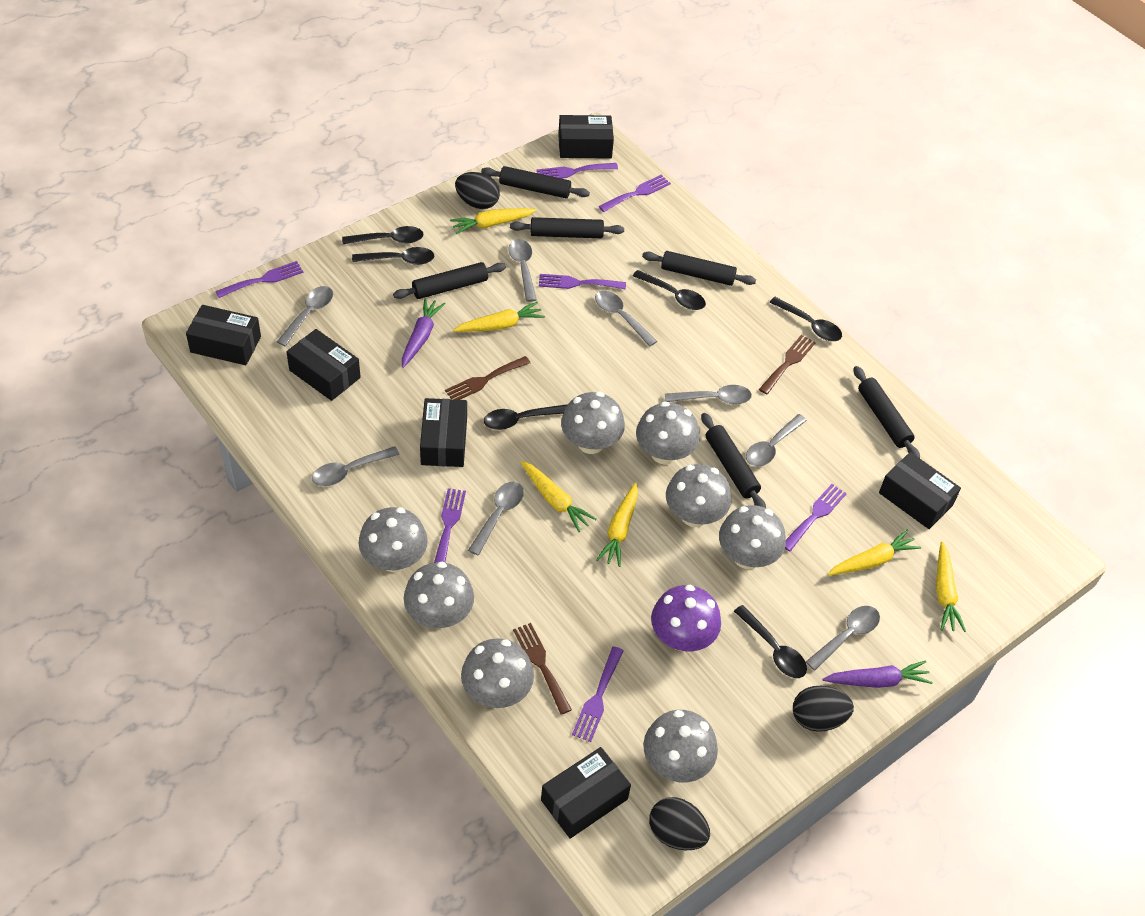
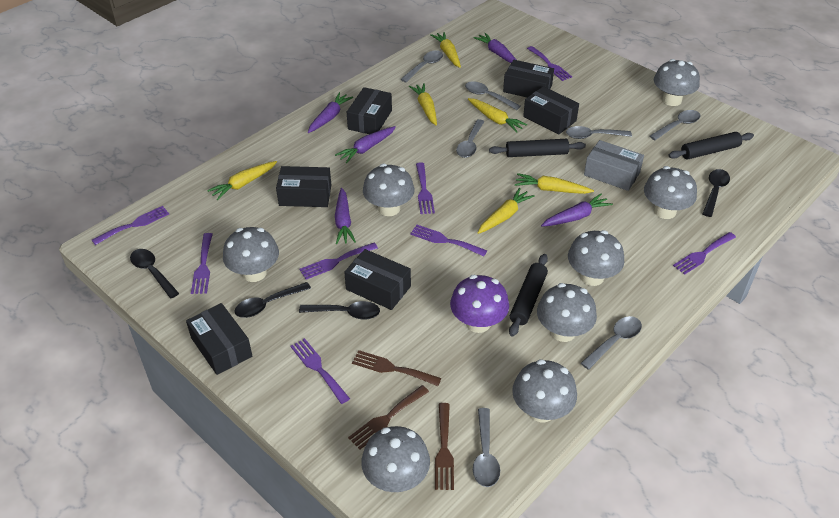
black egg: 3 -> 0
black rolling pin: 6 -> 3
black spoon: 6 -> 4
grey box: 0 -> 1
grey spoon: 8 -> 7
purple carrot: 2 -> 5
purple fork: 7 -> 8

